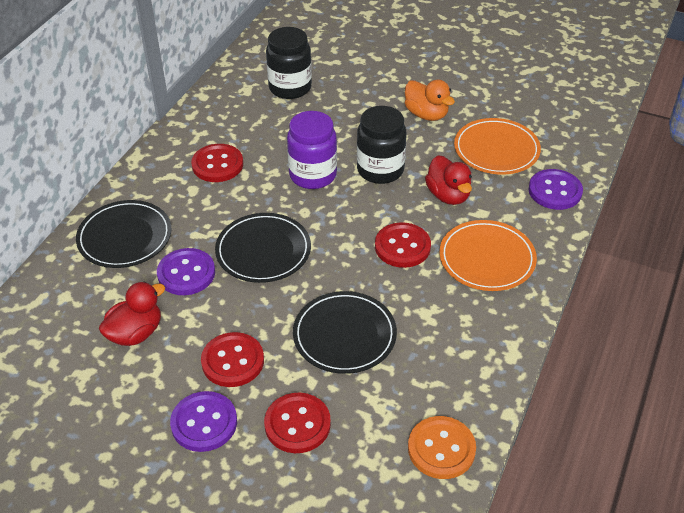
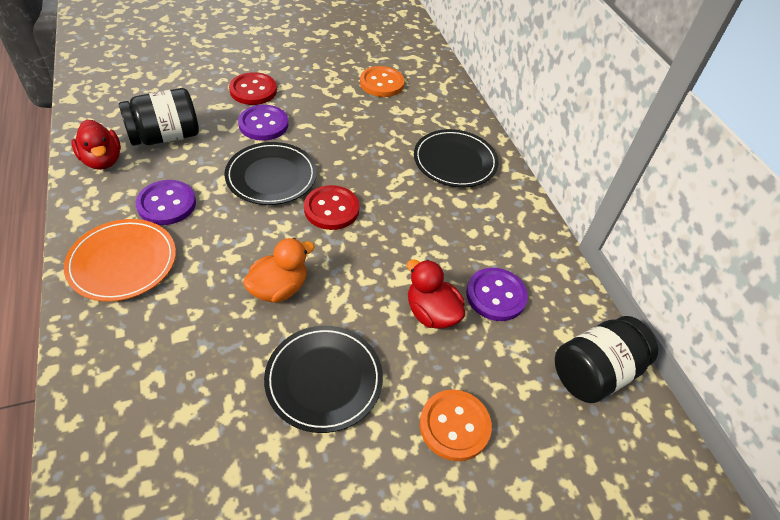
orange button: 1 -> 2
orange plate: 2 -> 1
purple jar: 1 -> 0
red button: 4 -> 2

